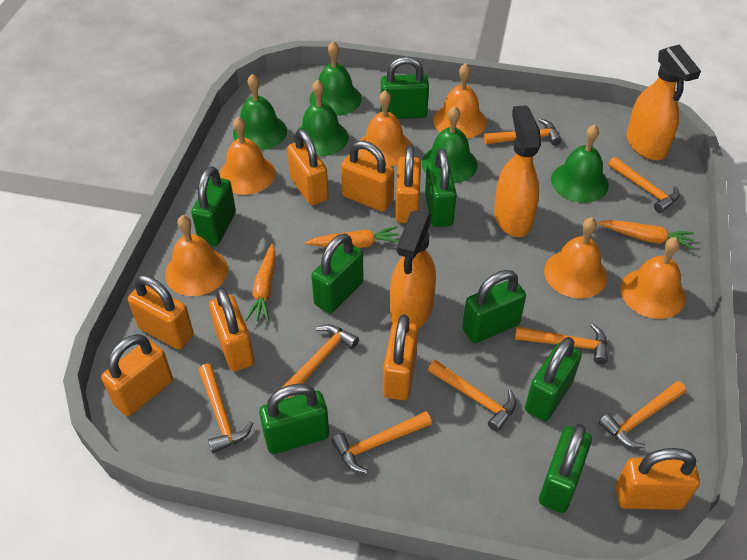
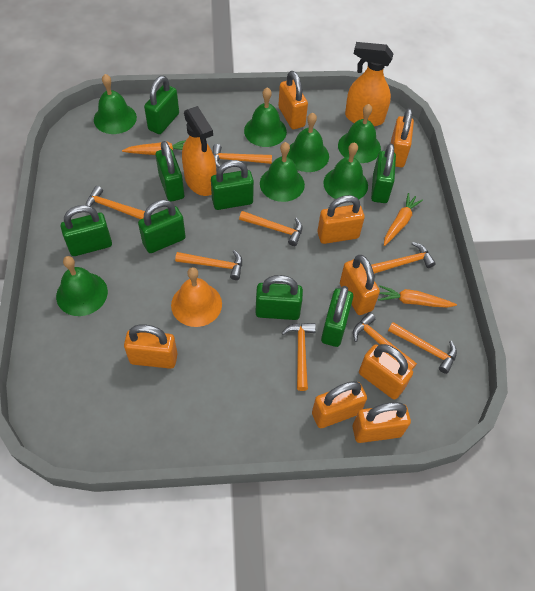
green bell: 5 -> 7
orange bell: 6 -> 1
orange spray bottle: 3 -> 2

